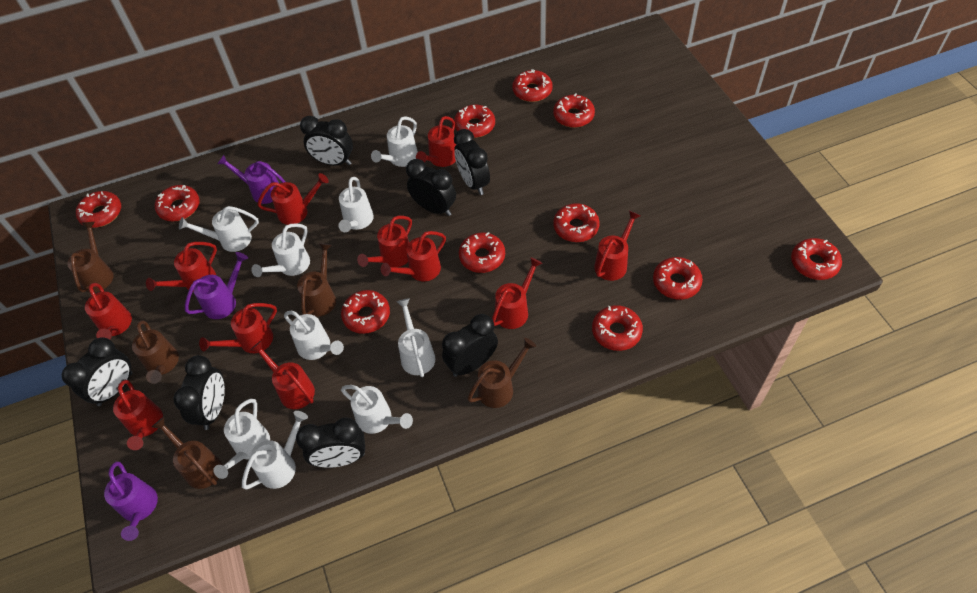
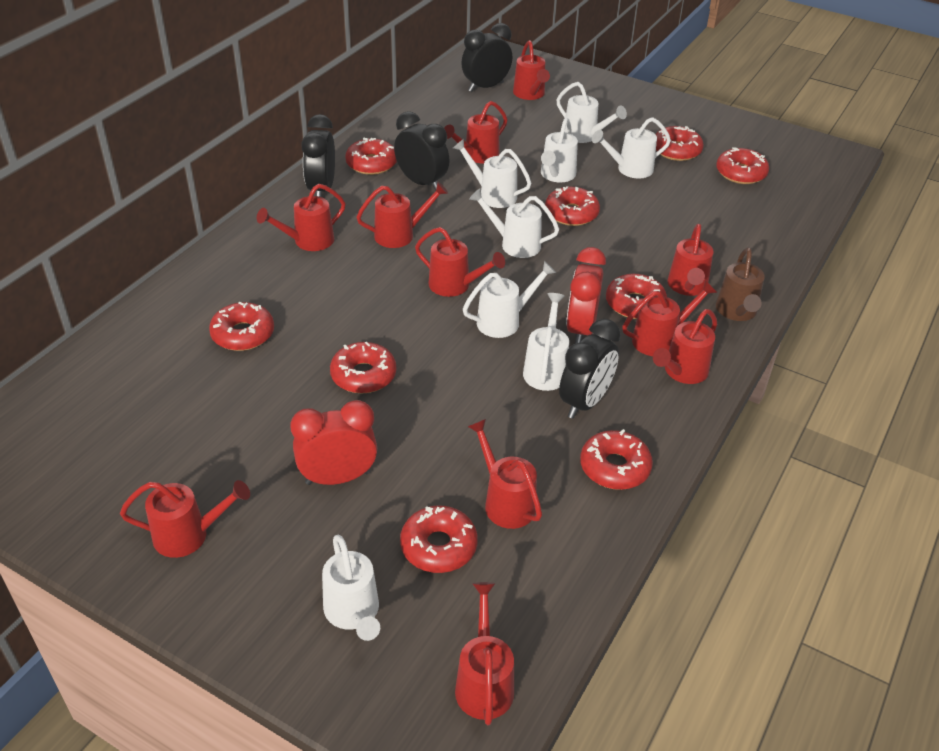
black clock: 7 -> 4
brown watering can: 5 -> 1
purple watering can: 3 -> 0
red clock: 0 -> 2
red donut: 11 -> 9
white watering can: 9 -> 8

